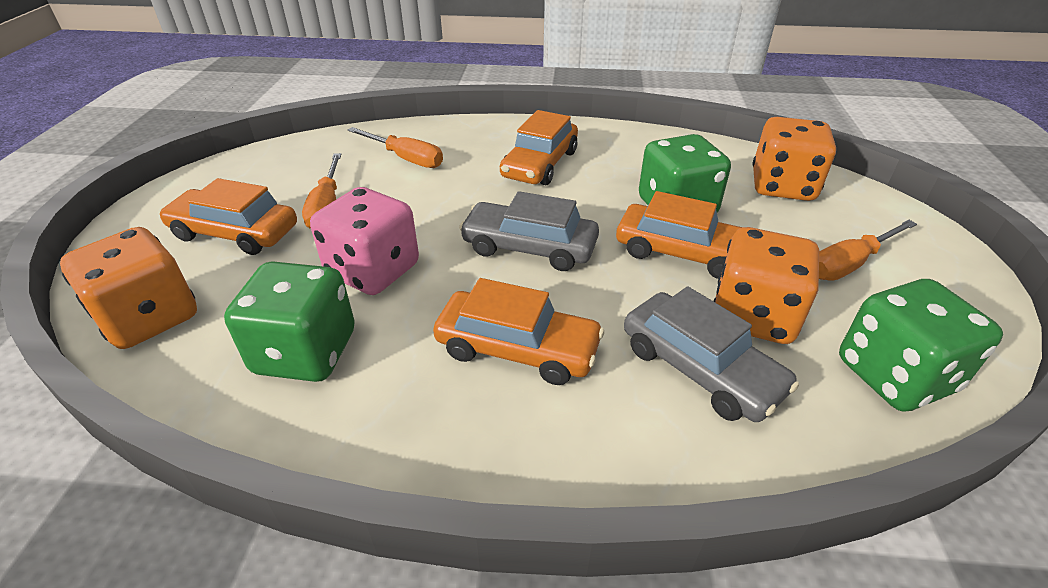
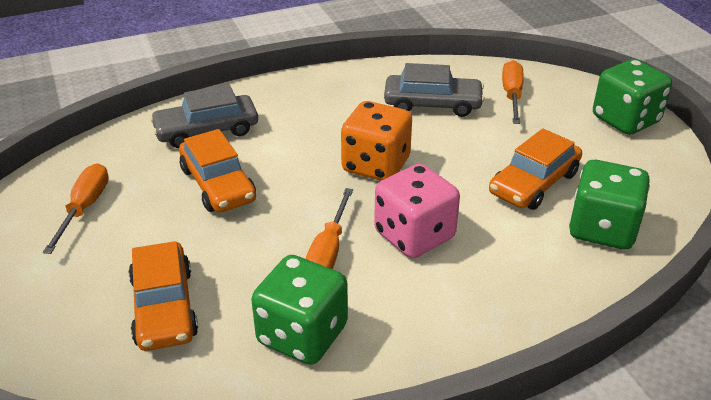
orange car: 4 -> 3
orange dice: 3 -> 1

